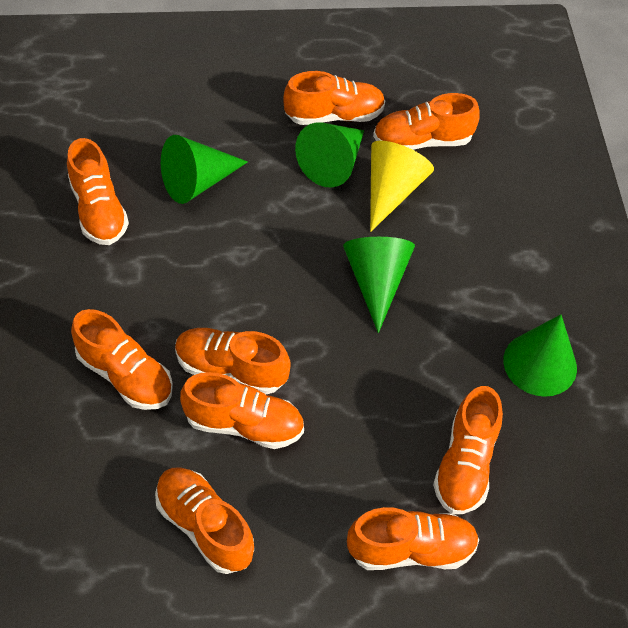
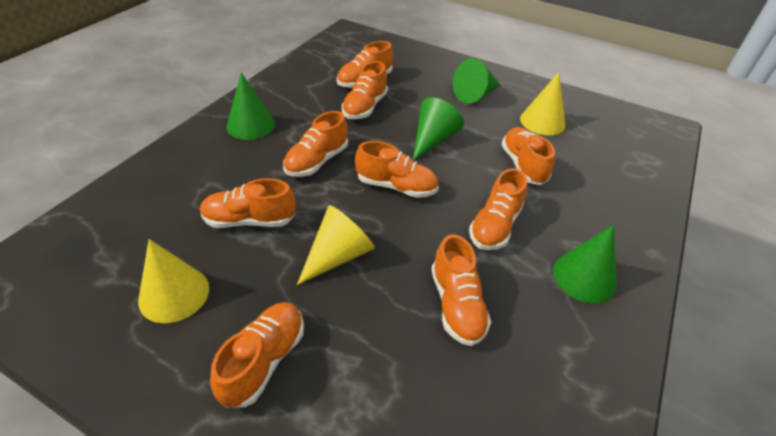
yellow cone: 1 -> 3

